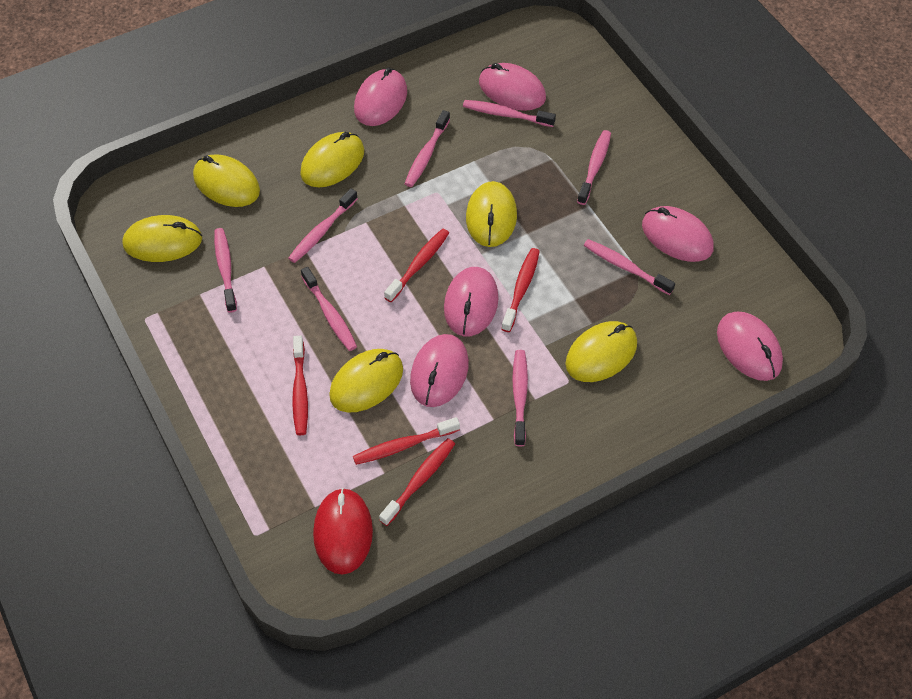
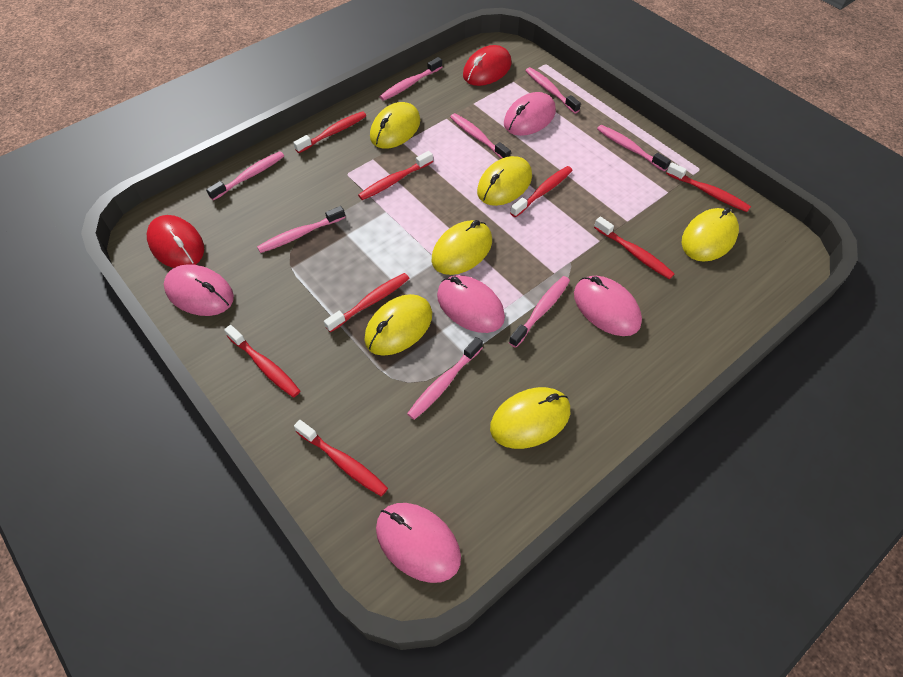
pink mouse: 6 -> 5
red mouse: 1 -> 2
red toothbrush: 5 -> 8

